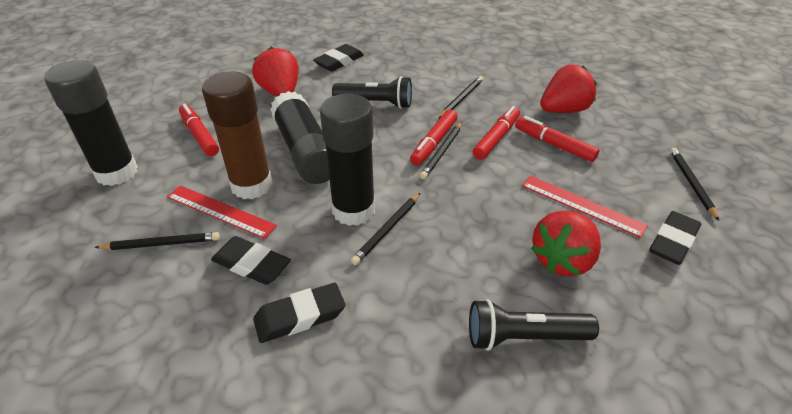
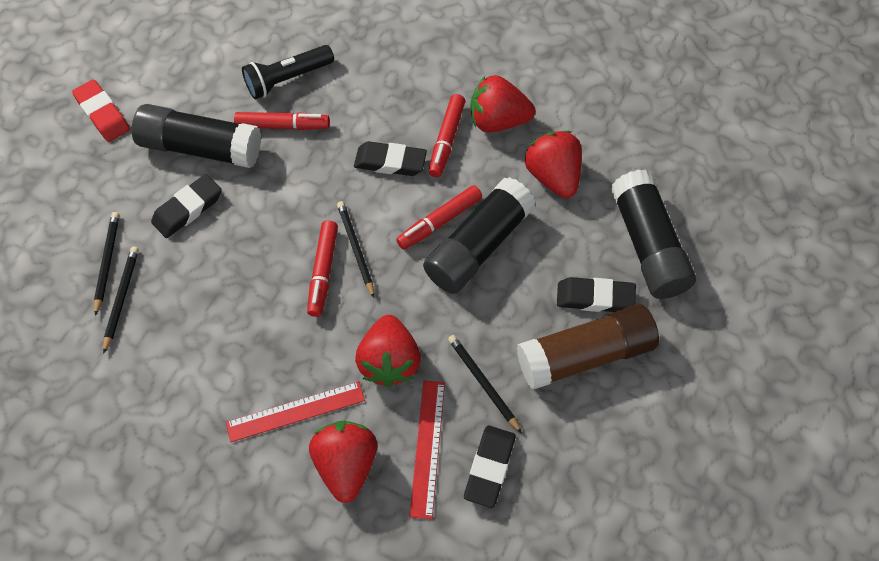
black flashlight: 2 -> 1
black pencil: 5 -> 4
red eraser: 0 -> 1
red strawberry: 3 -> 4

